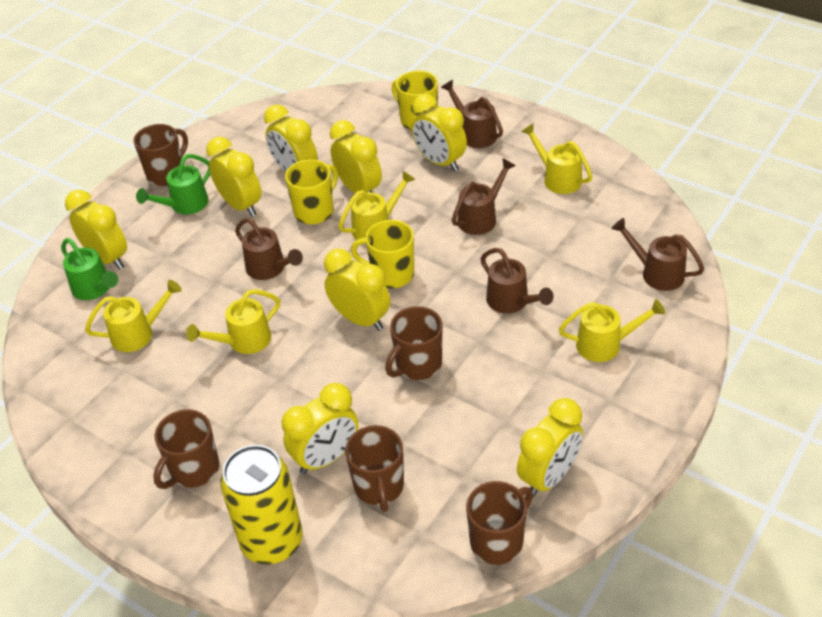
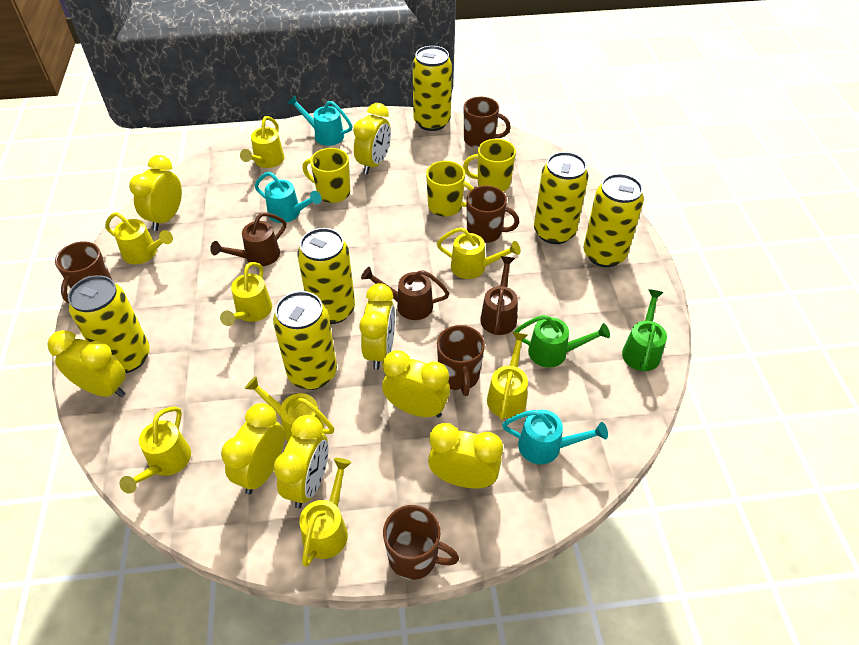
brown watering can: 5 -> 3
turquoise watering can: 0 -> 3
yellow can: 1 -> 6
yellow watering can: 5 -> 8

